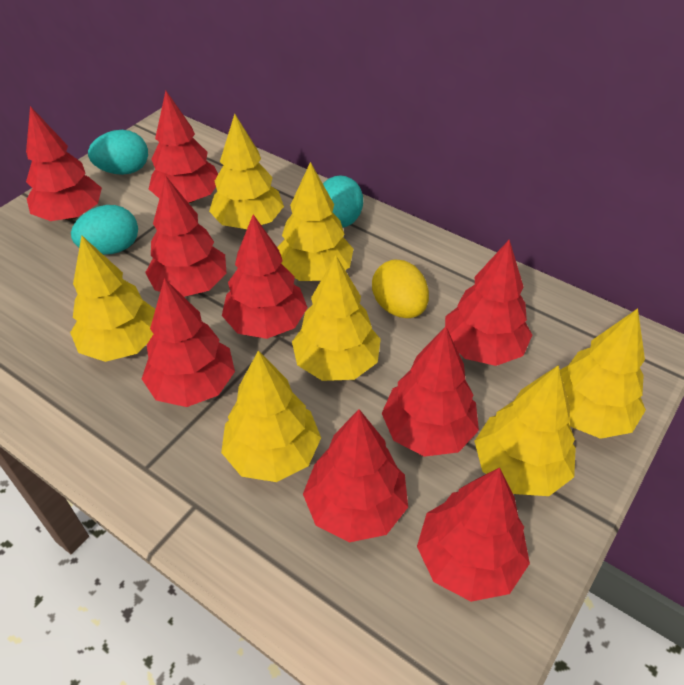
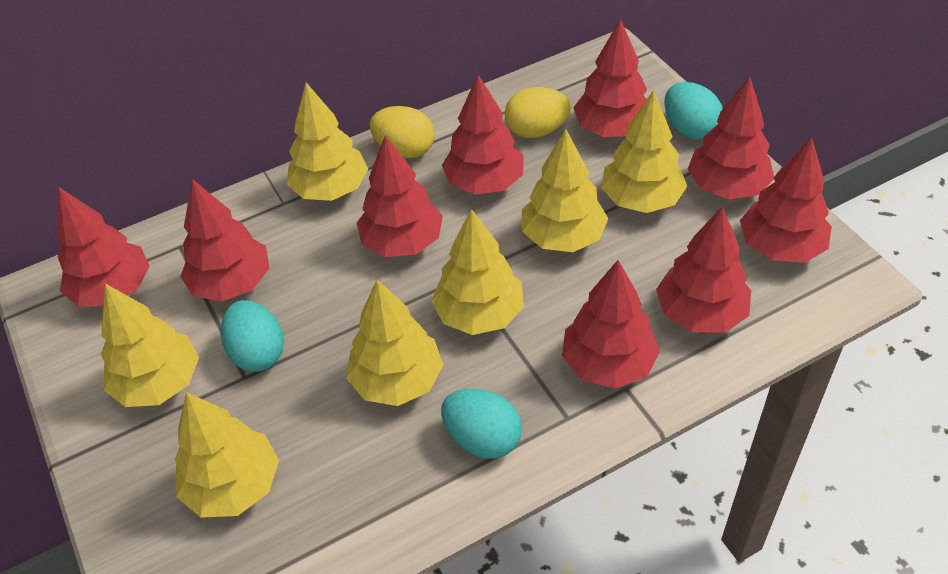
yellow egg: 1 -> 2

